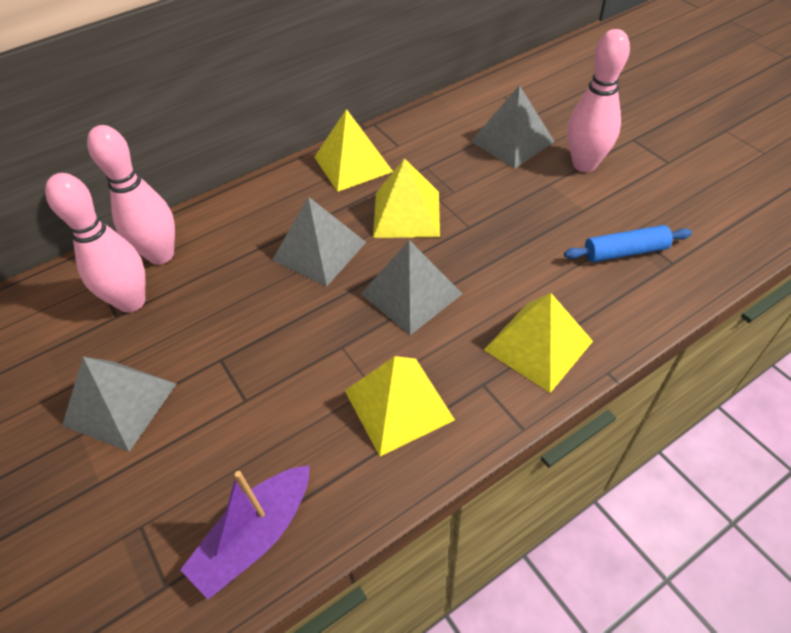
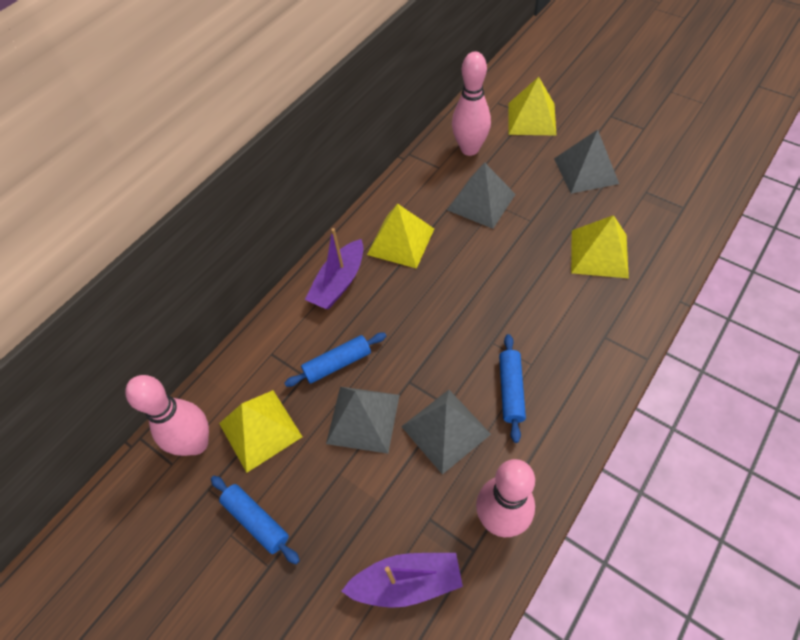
blue rolling pin: 1 -> 3
purple boat: 1 -> 2

